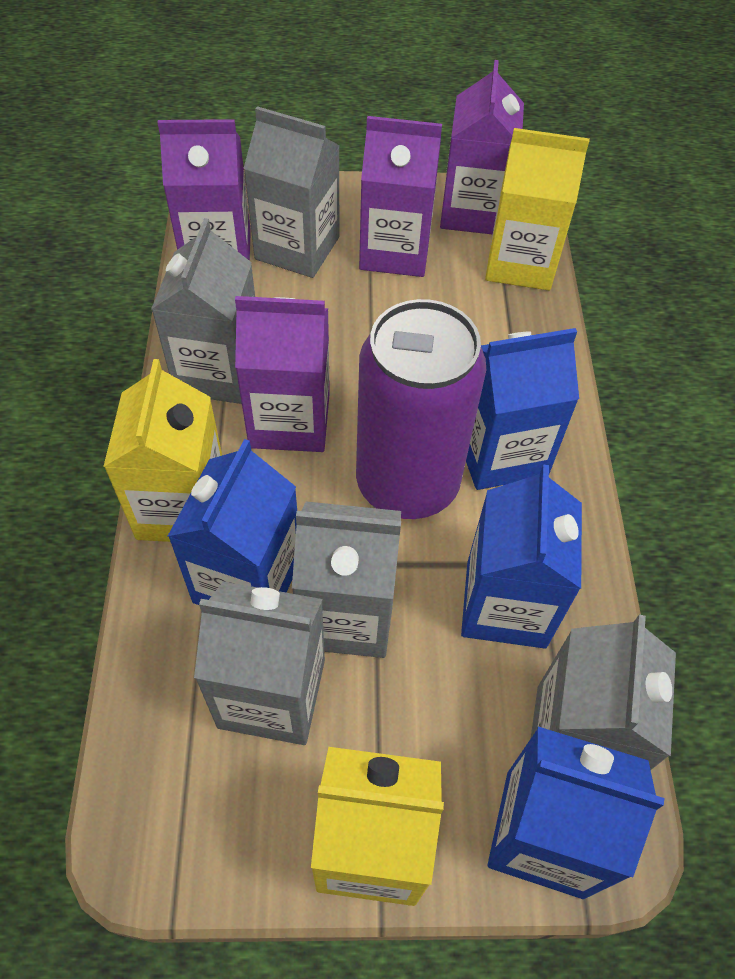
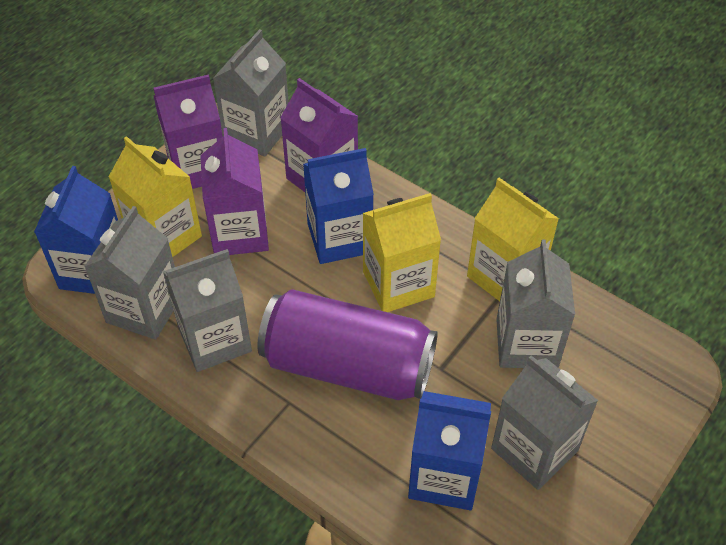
blue carton: 4 -> 3
purple carton: 4 -> 3

